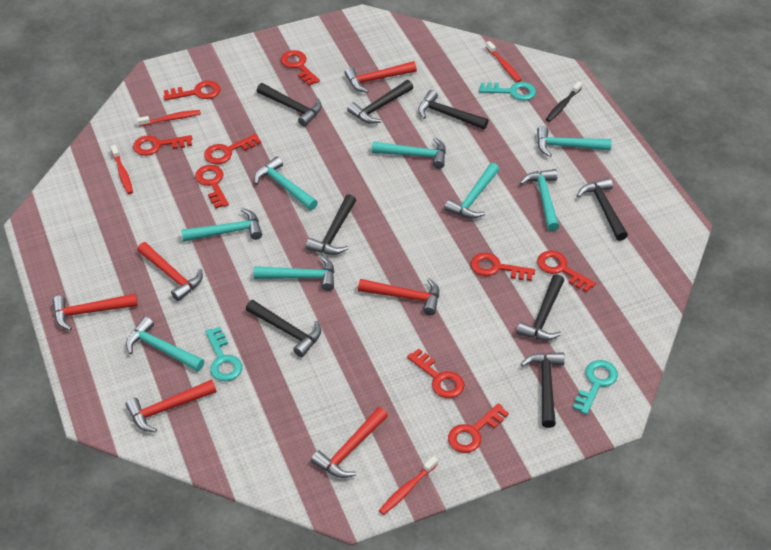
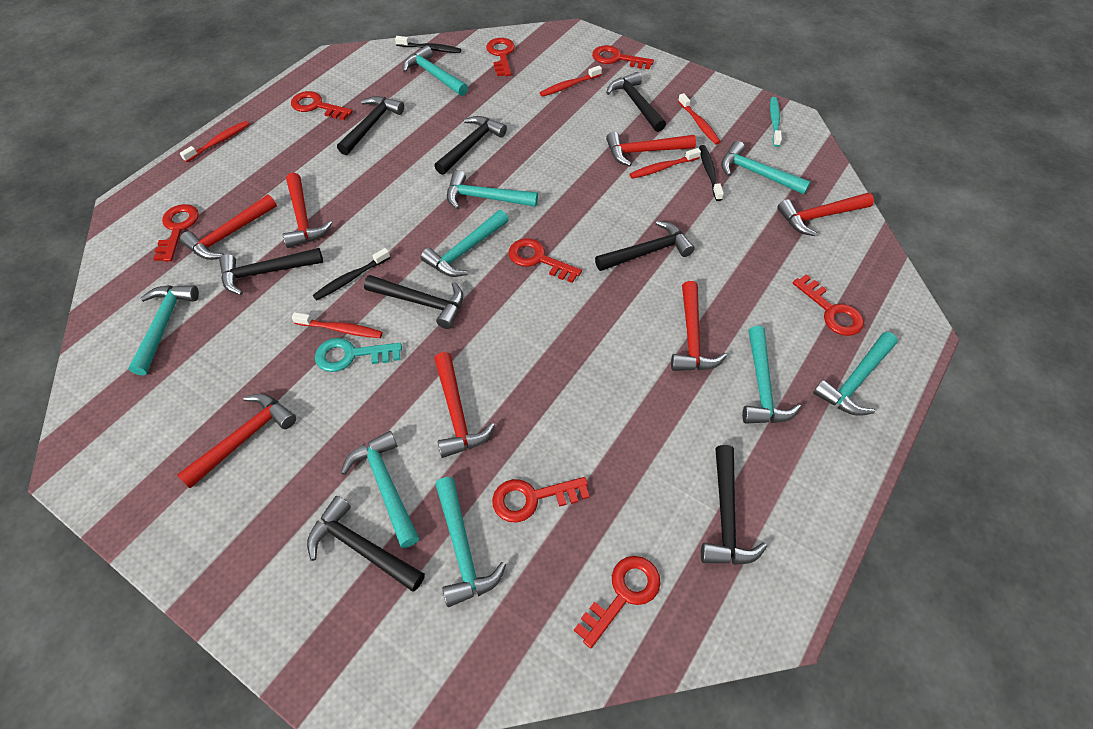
black toothbrush: 1 -> 3
red hammer: 6 -> 7
red key: 9 -> 8
red toothbrush: 4 -> 5
turquoise hammer: 8 -> 9
turquoise key: 3 -> 1
turquoise toothbrush: 0 -> 1

